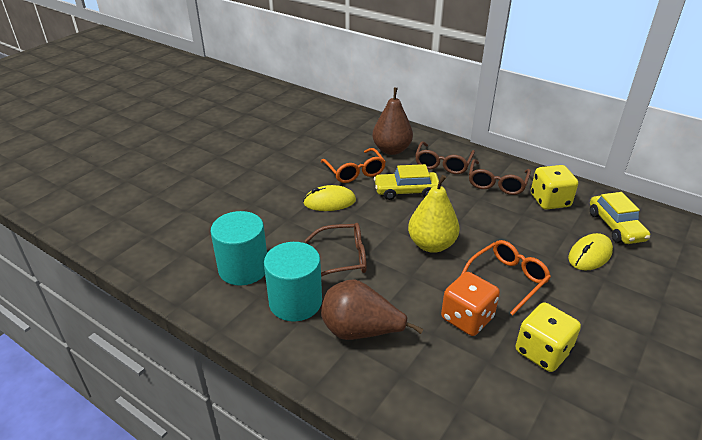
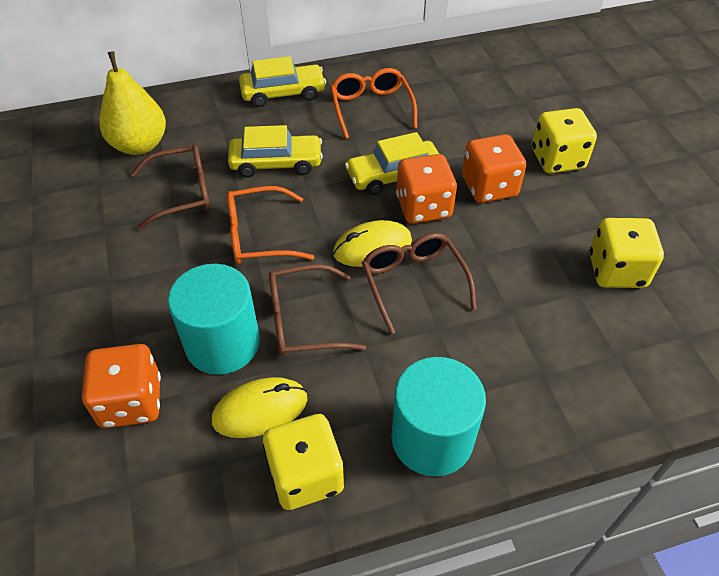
brown pear: 2 -> 0
orange dice: 1 -> 3
yellow car: 2 -> 3
yellow dice: 2 -> 3

